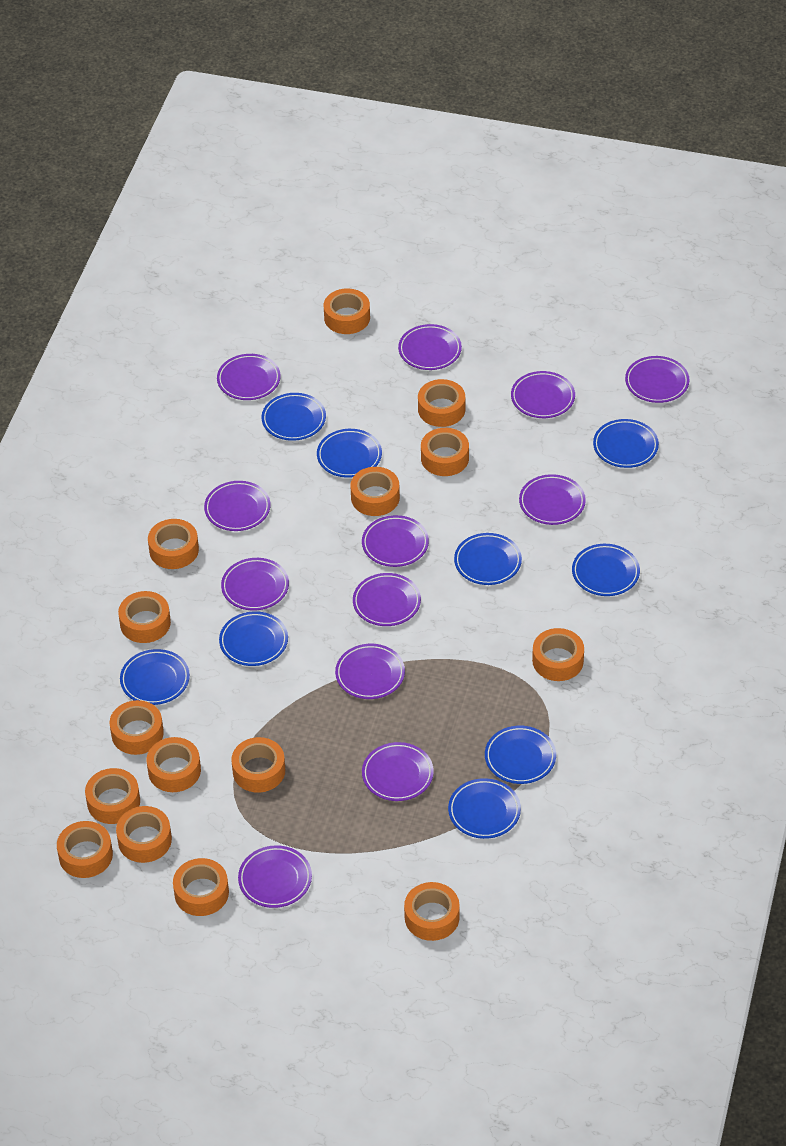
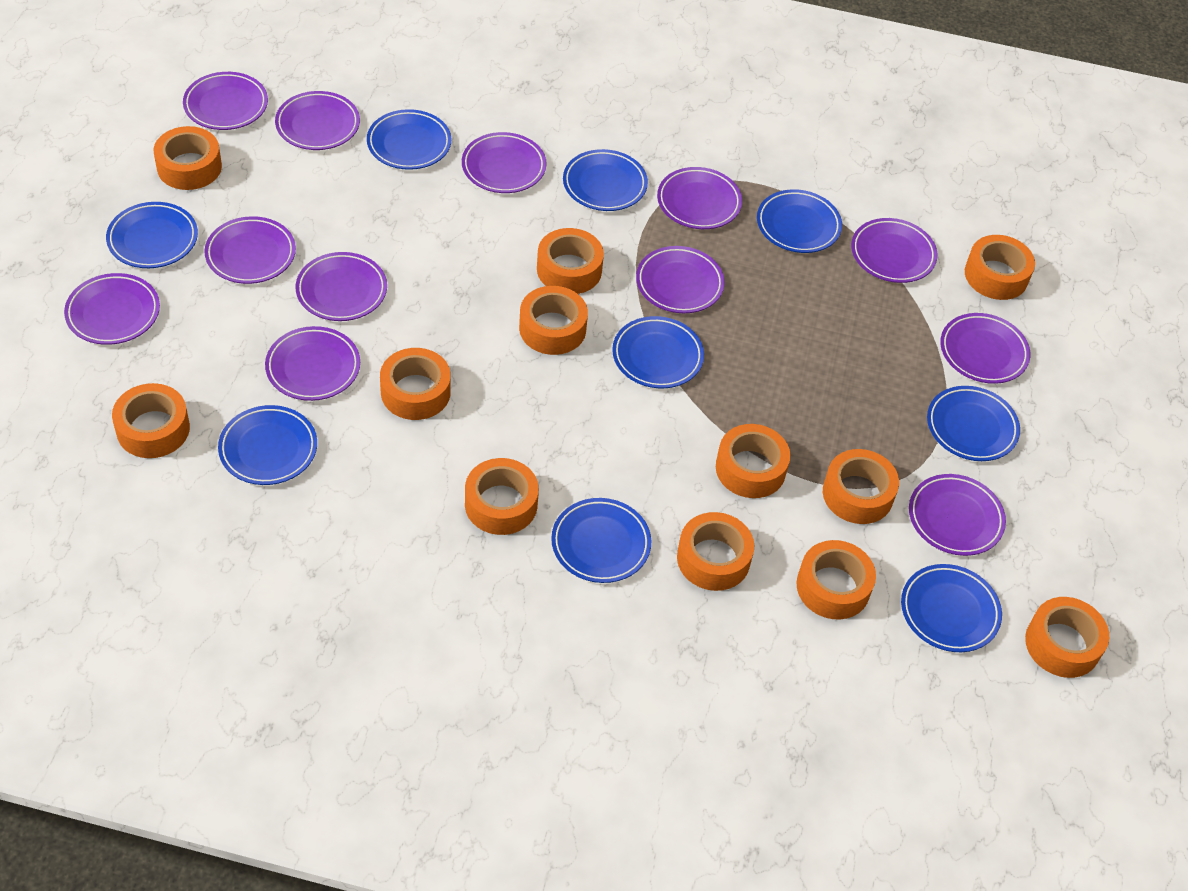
orange tape: 15 -> 12

